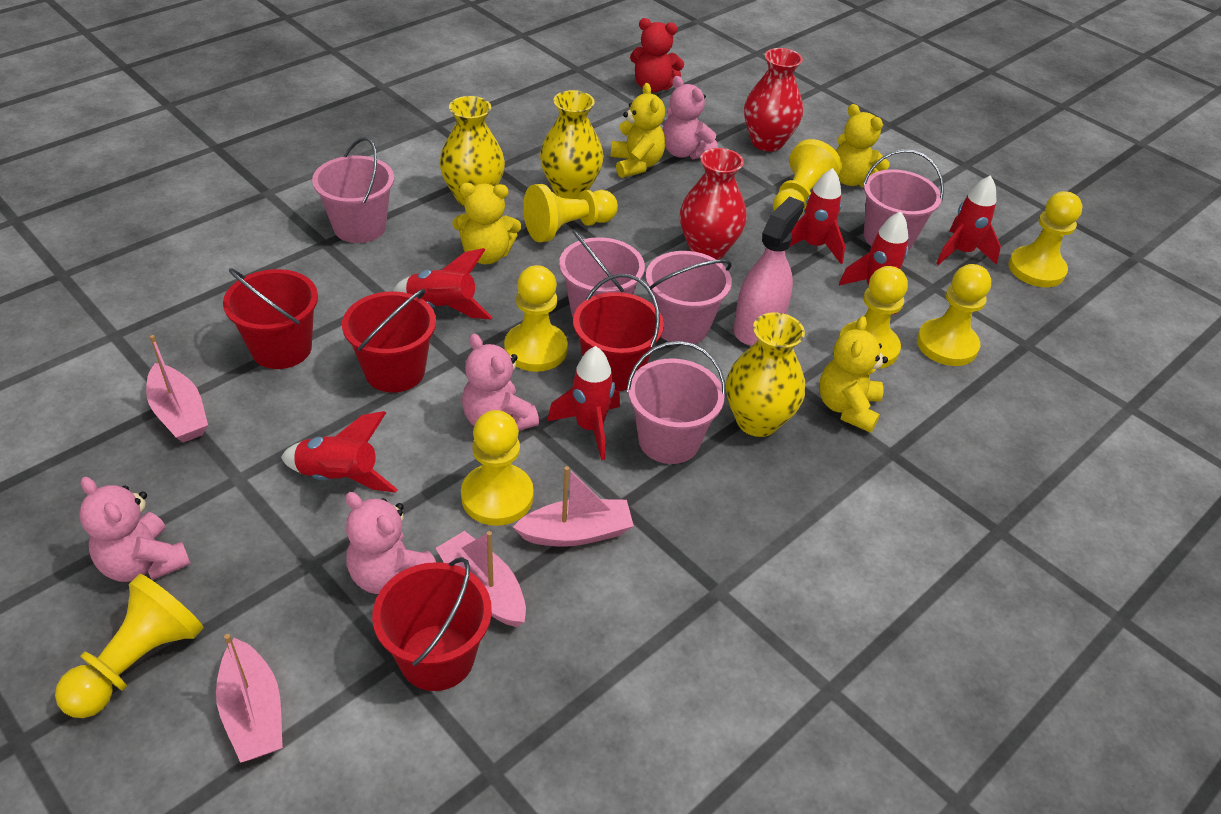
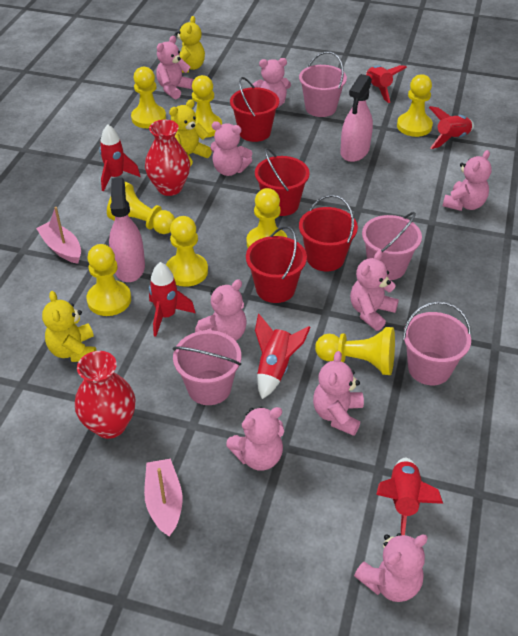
pink boat: 4 -> 2
pink bucket: 5 -> 4
pink spray bottle: 1 -> 2
pink teddy bear: 4 -> 9
red teddy bear: 1 -> 0
yellow teddy bear: 4 -> 3
yellow vase: 3 -> 0

